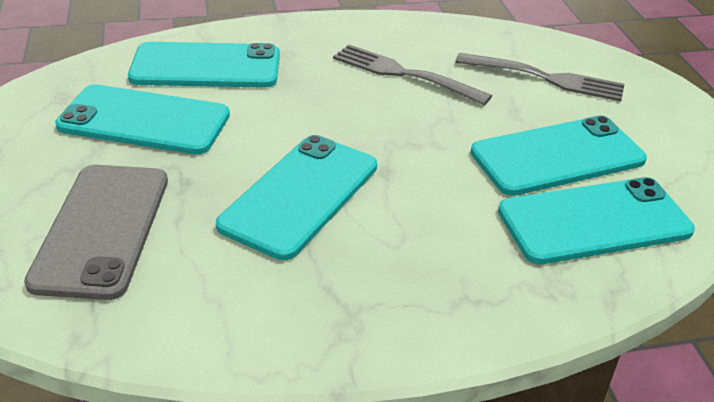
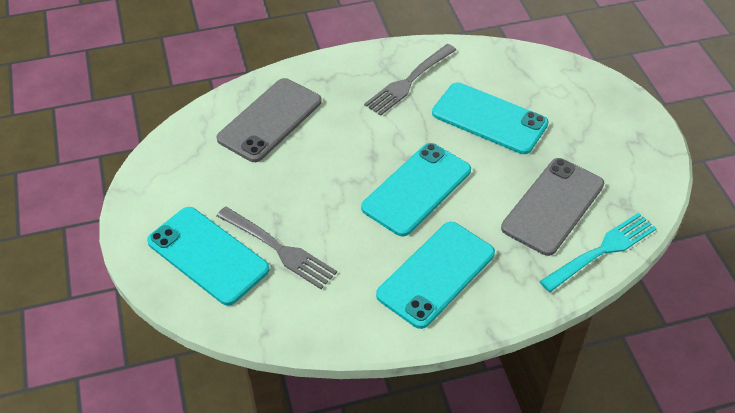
grey phone: 1 -> 2
turquoise fork: 0 -> 1
turquoise phone: 5 -> 4

